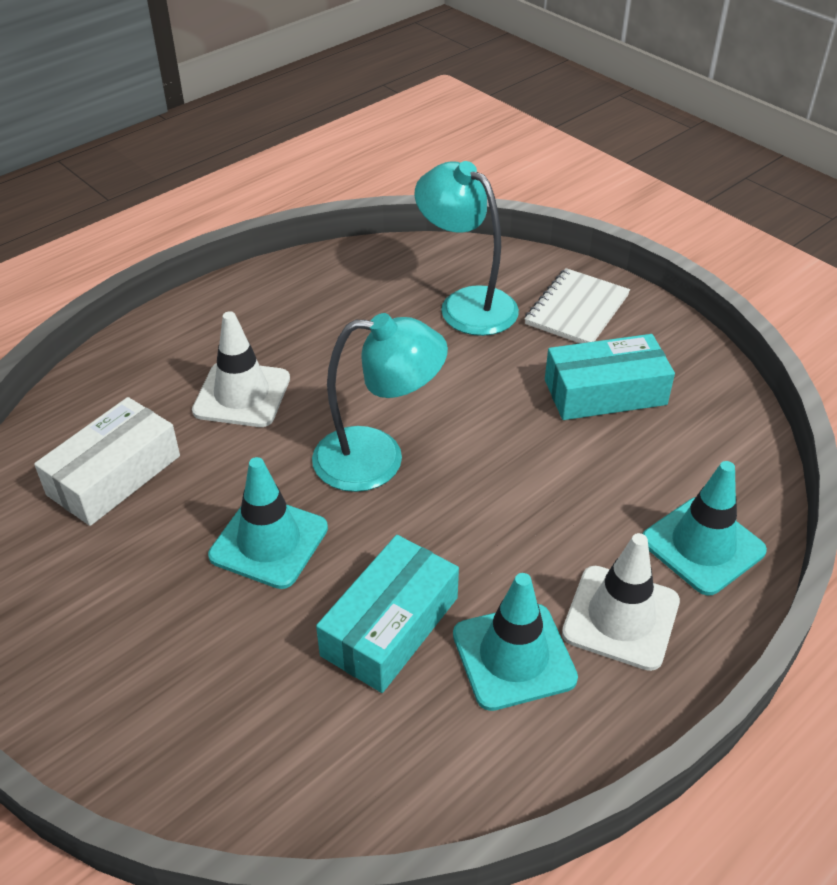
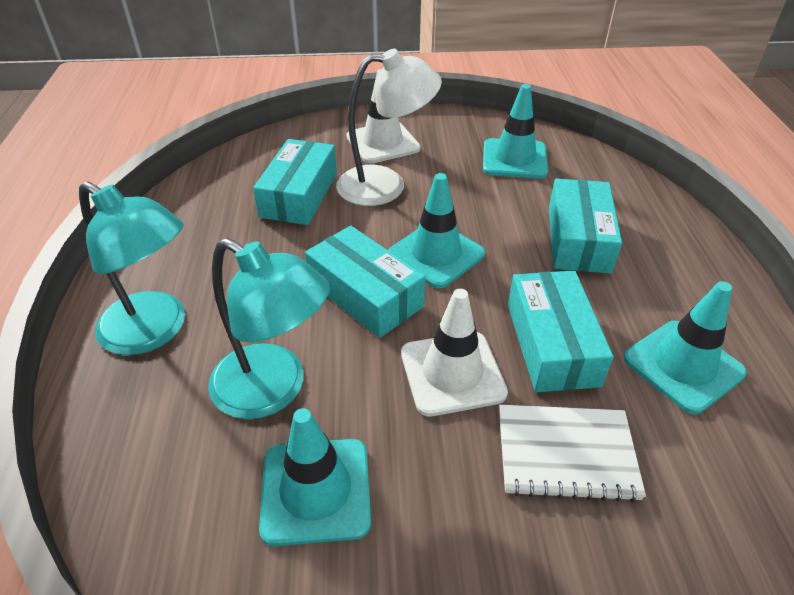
turquoise box: 2 -> 4
turquoise traffic cone: 3 -> 4
white box: 1 -> 0
white lamp: 0 -> 1

